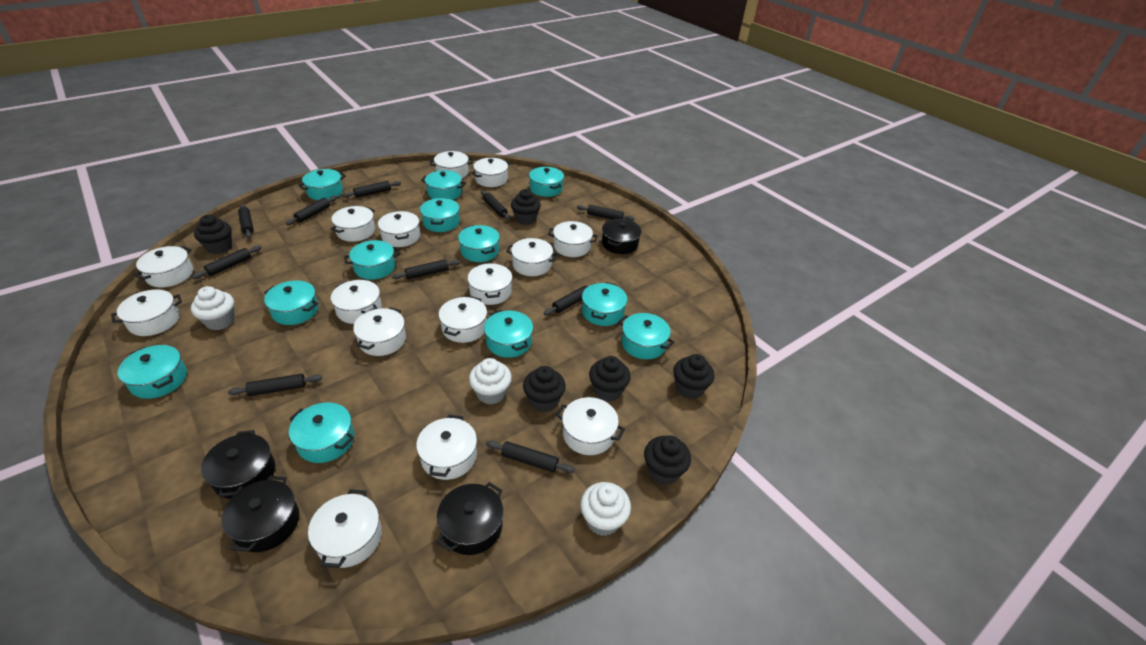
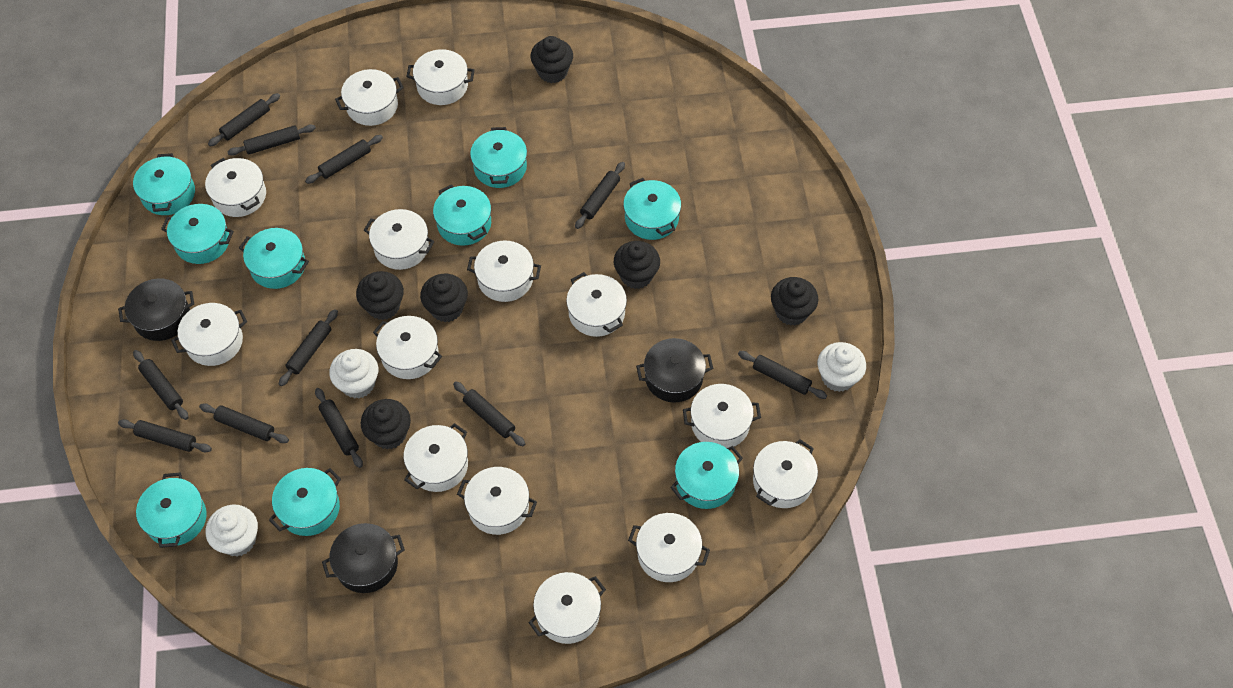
black pot: 4 -> 3
black rolling pin: 10 -> 11
turquoise pot: 12 -> 9
white pot: 15 -> 14

